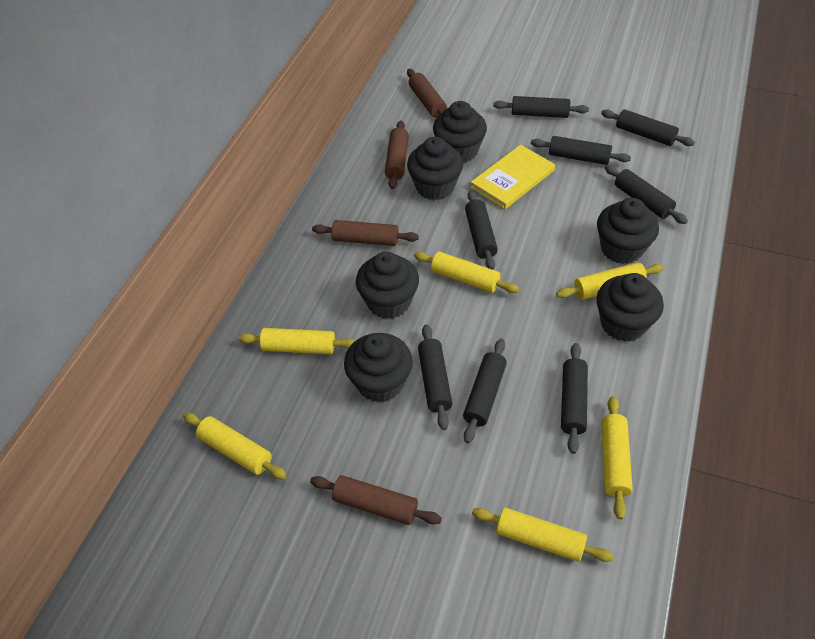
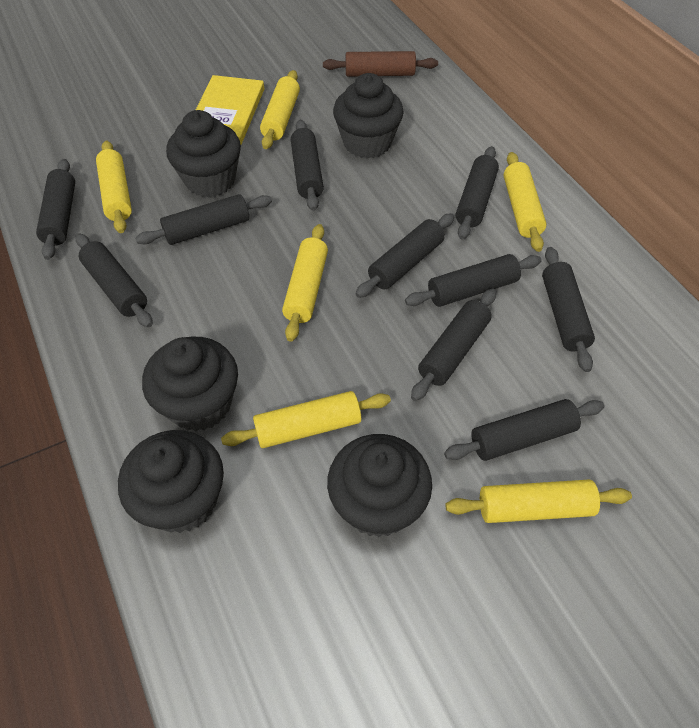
black cupcake: 6 -> 5
black rolling pin: 8 -> 10
brown rolling pin: 4 -> 1

